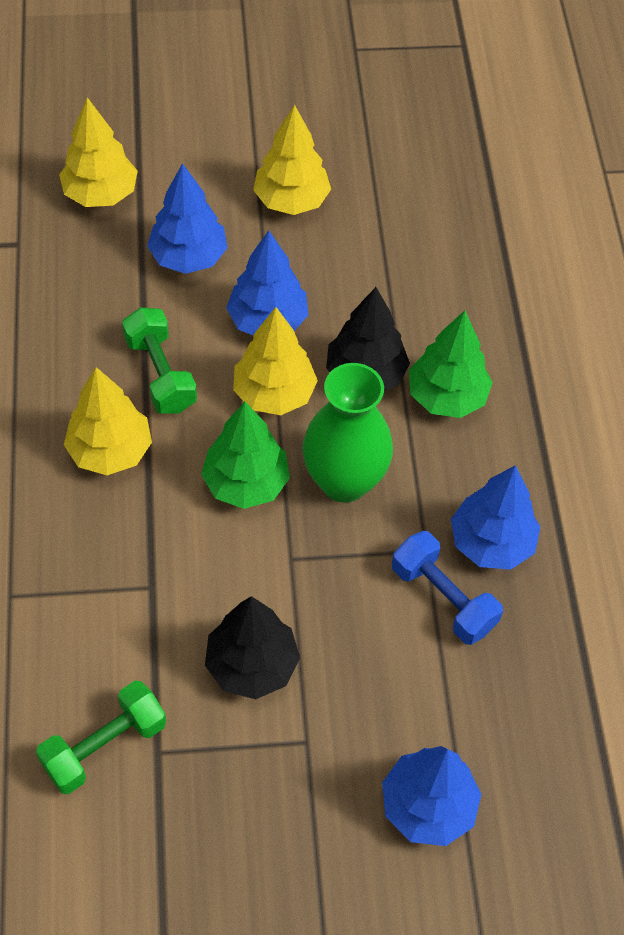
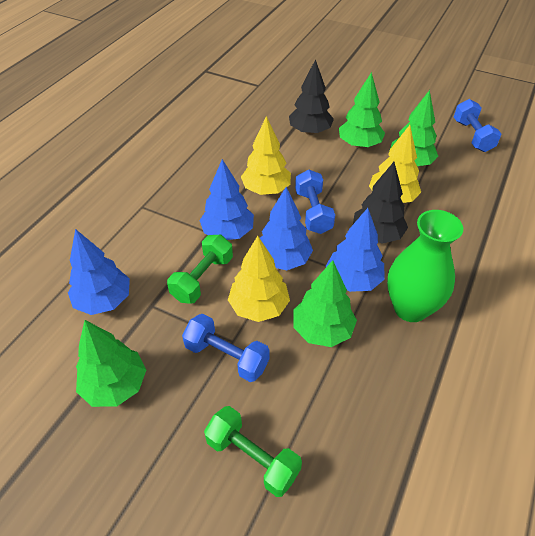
blue dumbbell: 1 -> 3
green tree: 2 -> 4
yellow tree: 4 -> 3

